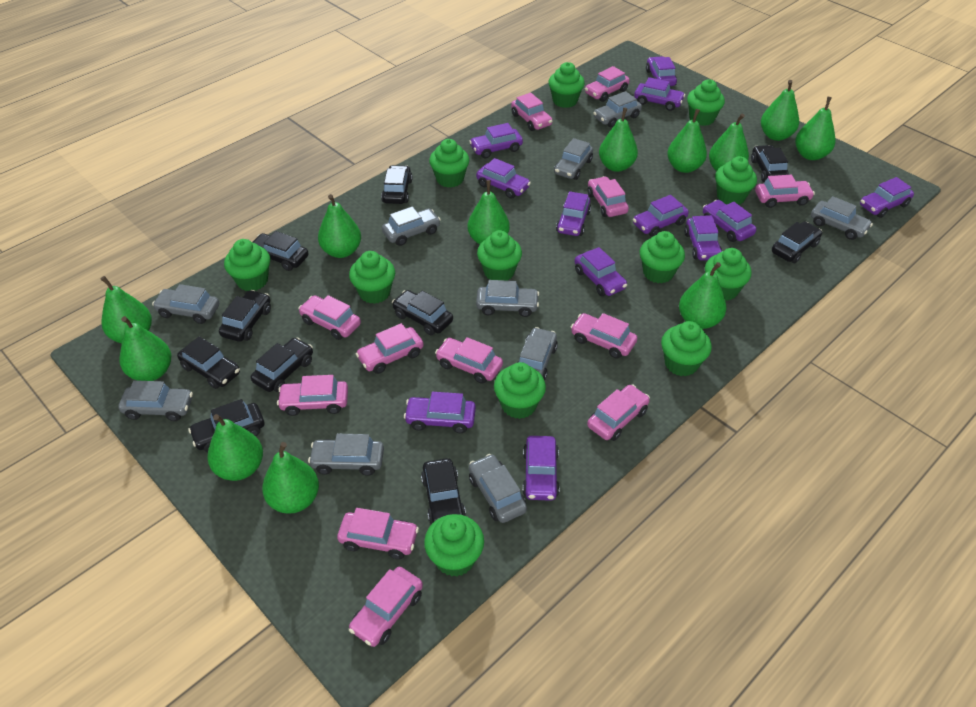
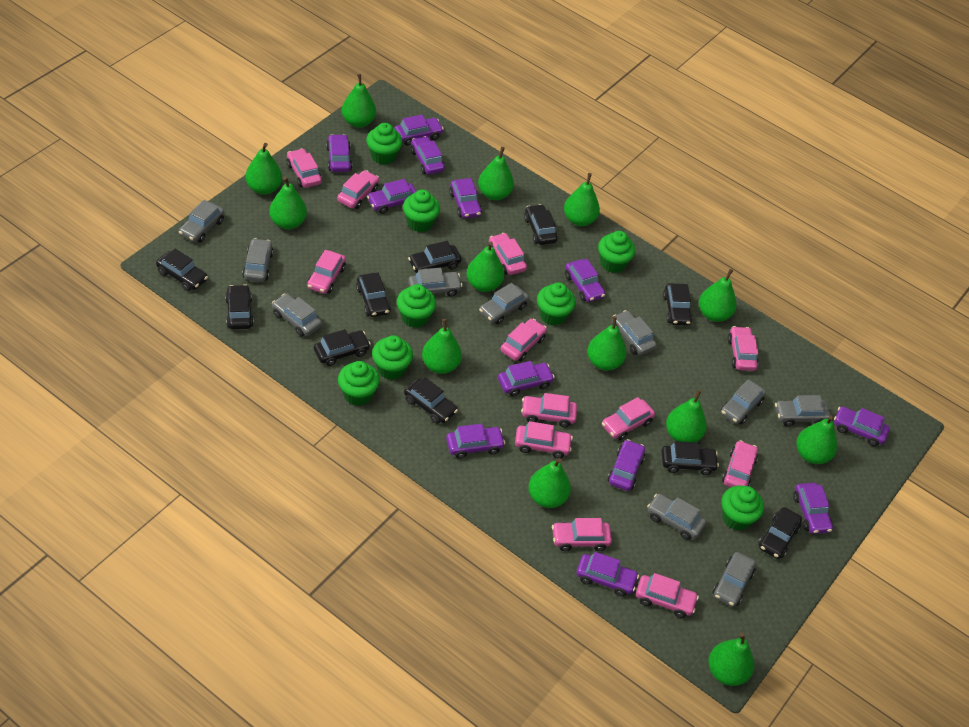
green cupcake: 12 -> 8
green pear: 12 -> 13

